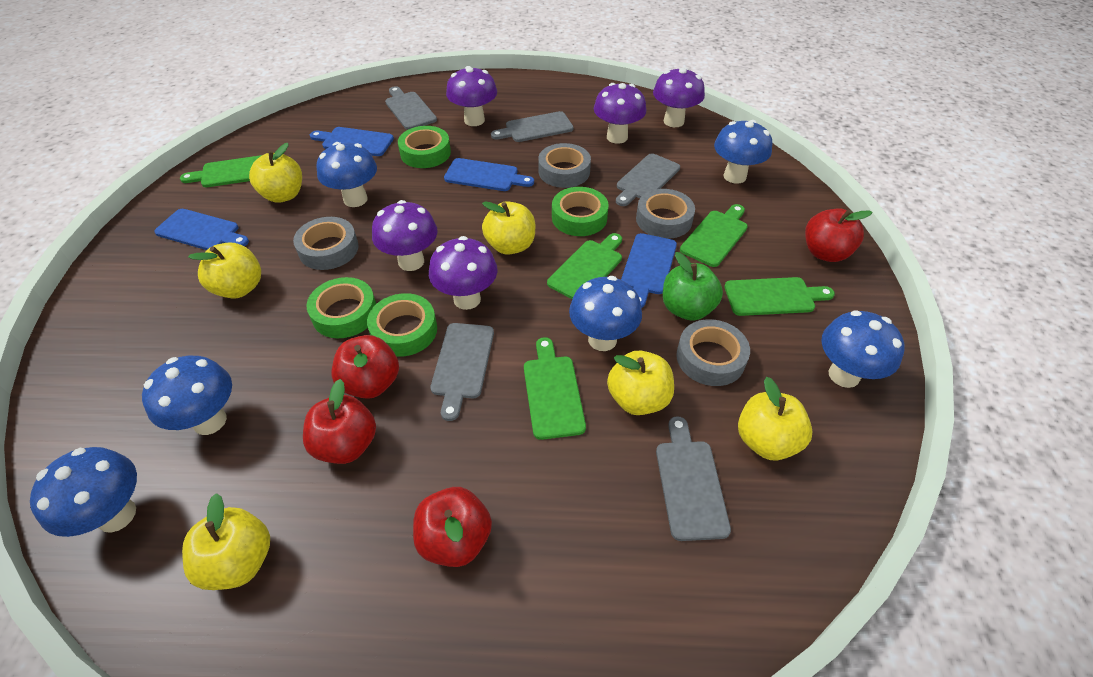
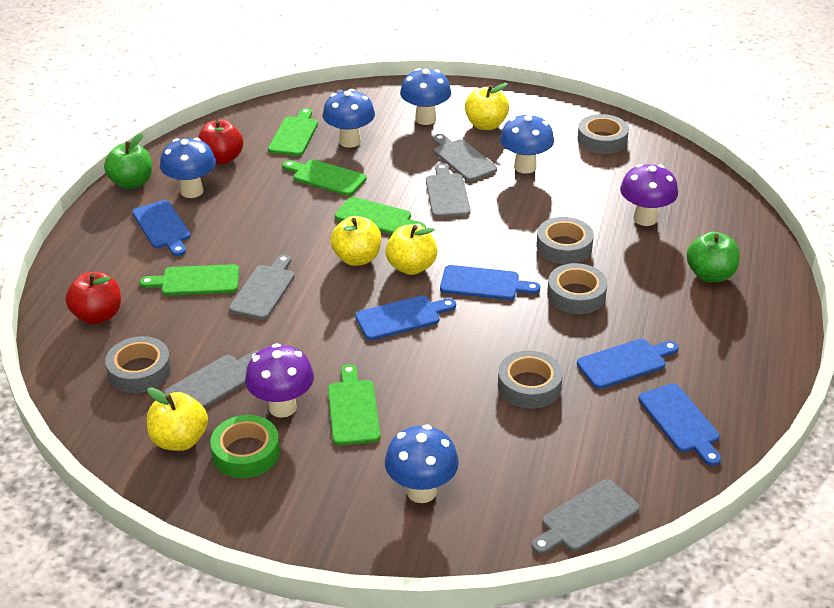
blue cutting board: 4 -> 5
blue mushroom: 6 -> 5
green apple: 1 -> 2
green tape: 4 -> 1
grey tape: 4 -> 5
purple mushroom: 5 -> 2
red apple: 4 -> 2
yellow apple: 6 -> 4

